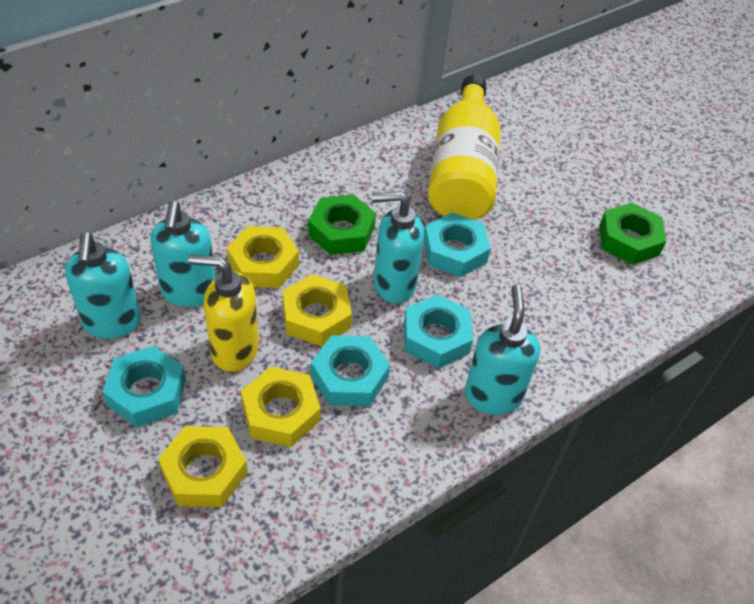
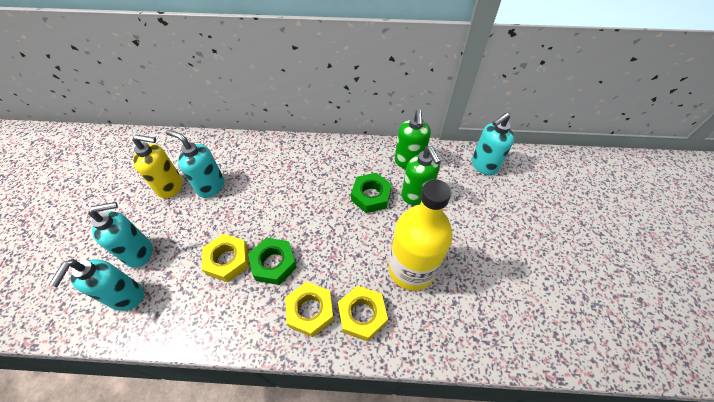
green soap dispenser: 0 -> 2
turquoise nut: 4 -> 0
yellow nut: 4 -> 3

